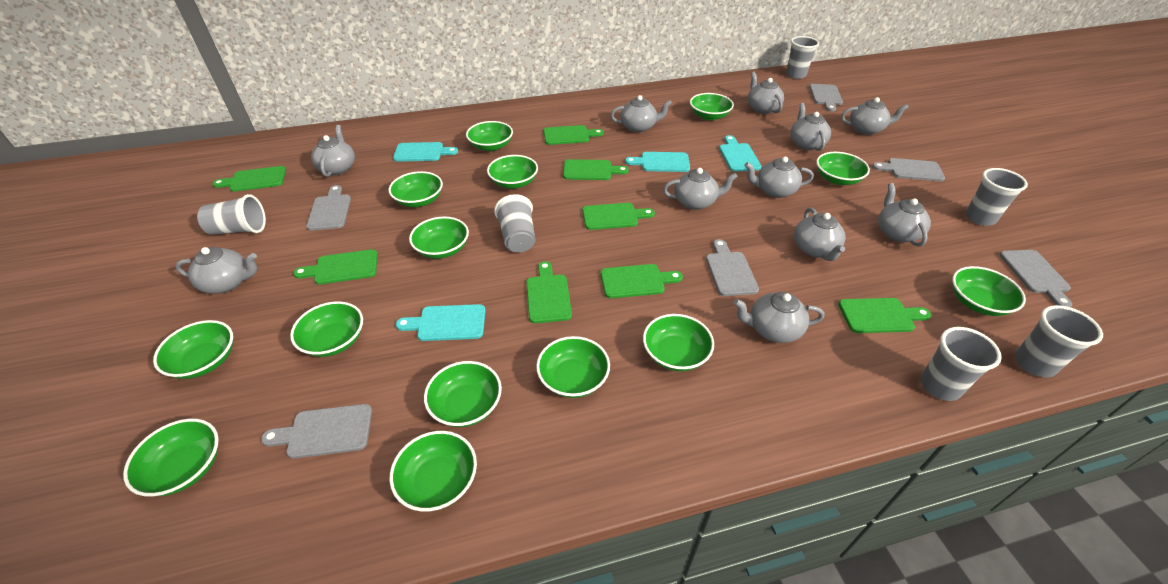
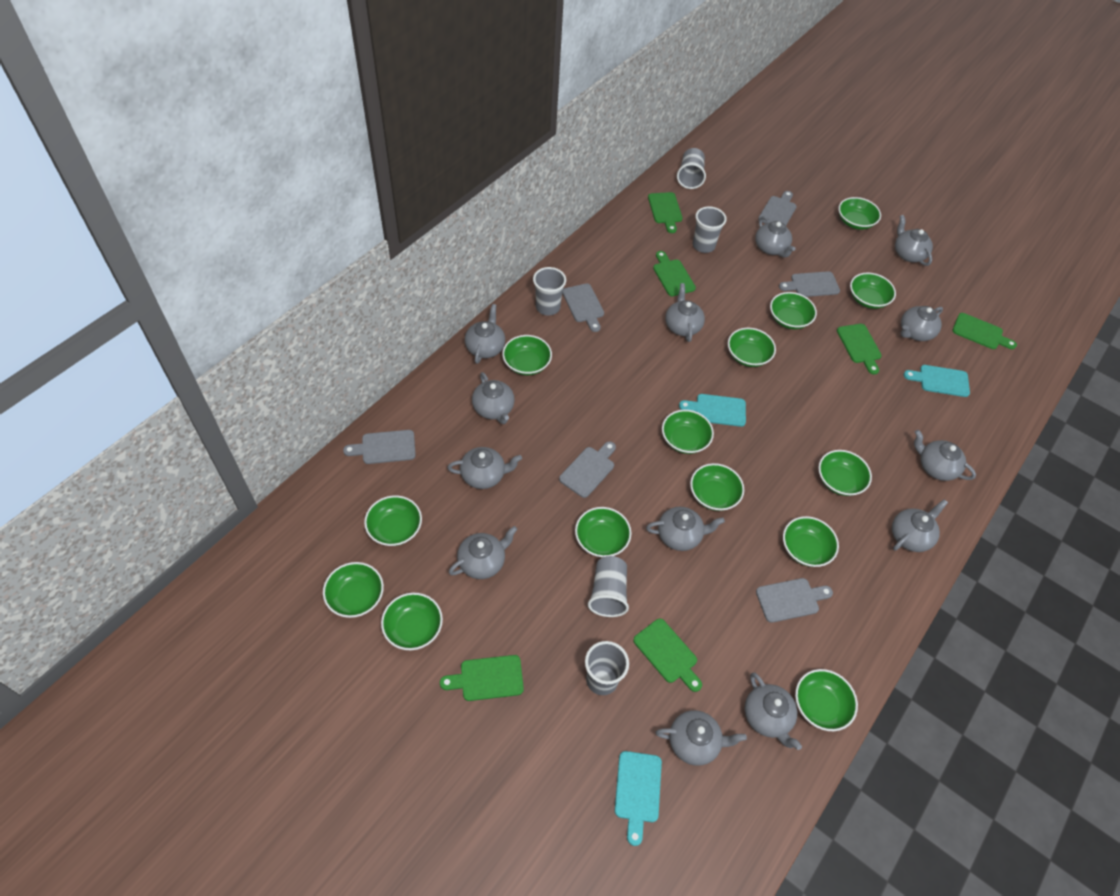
green cutting board: 8 -> 6
grey cup: 6 -> 5
grey teapot: 11 -> 13
turquoise cutting board: 4 -> 3

